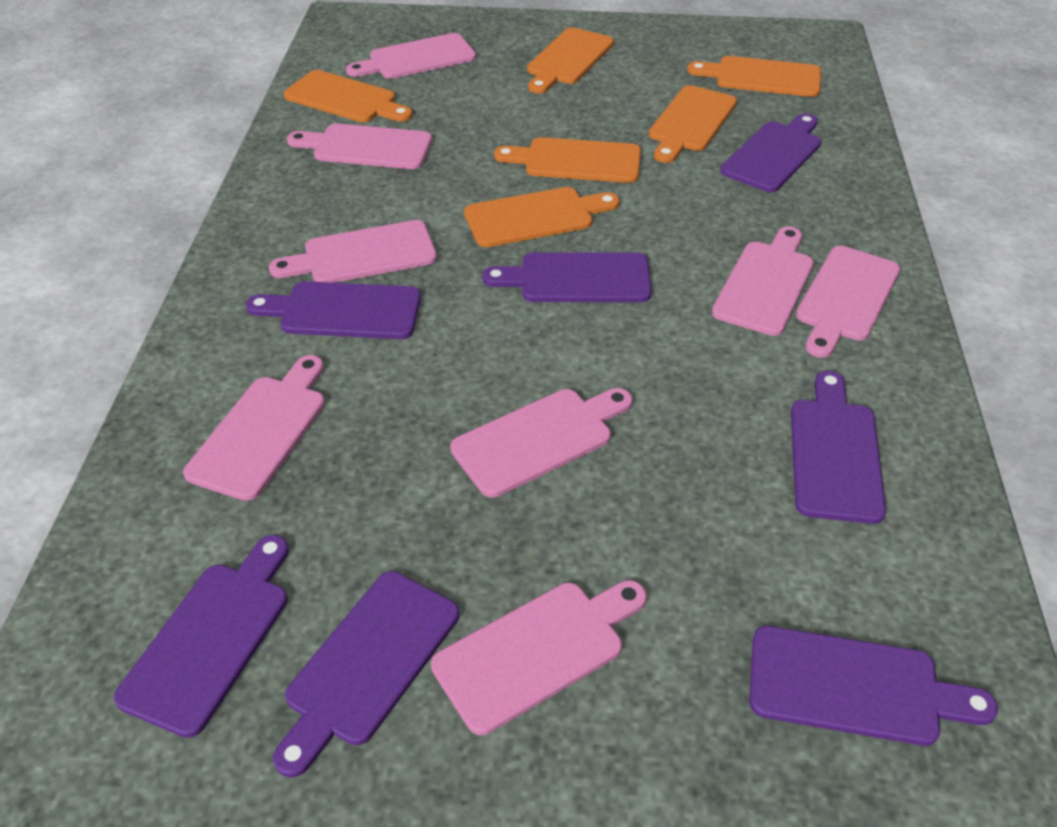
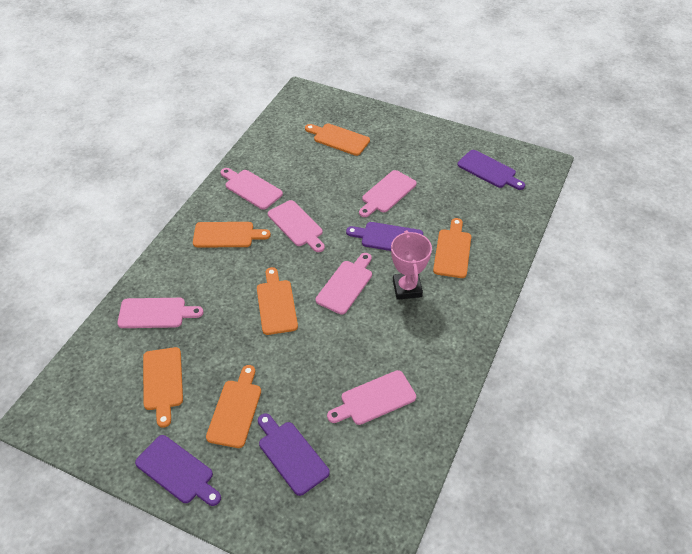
pink cutting board: 8 -> 6
pink trophy: 0 -> 1
purple cutting board: 7 -> 4

